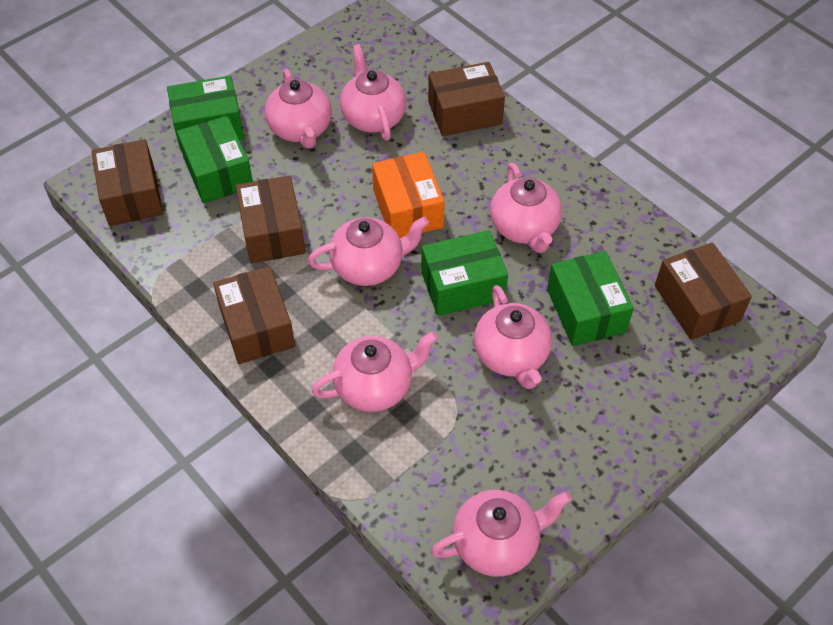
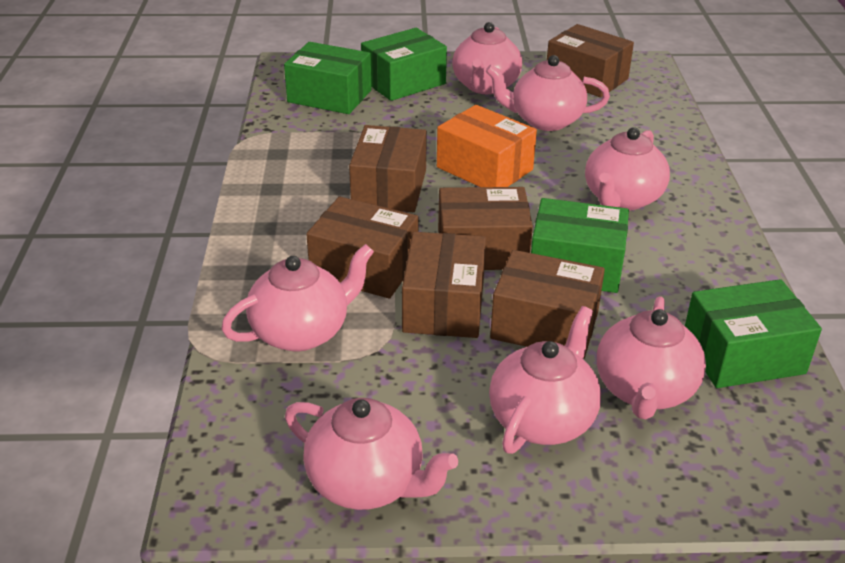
brown box: 5 -> 6

